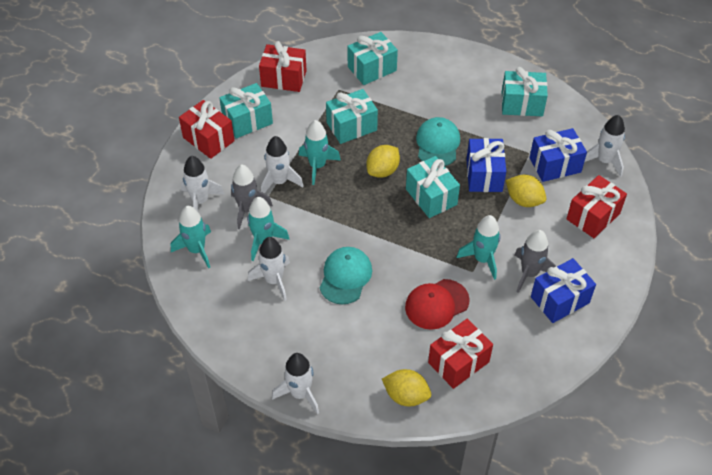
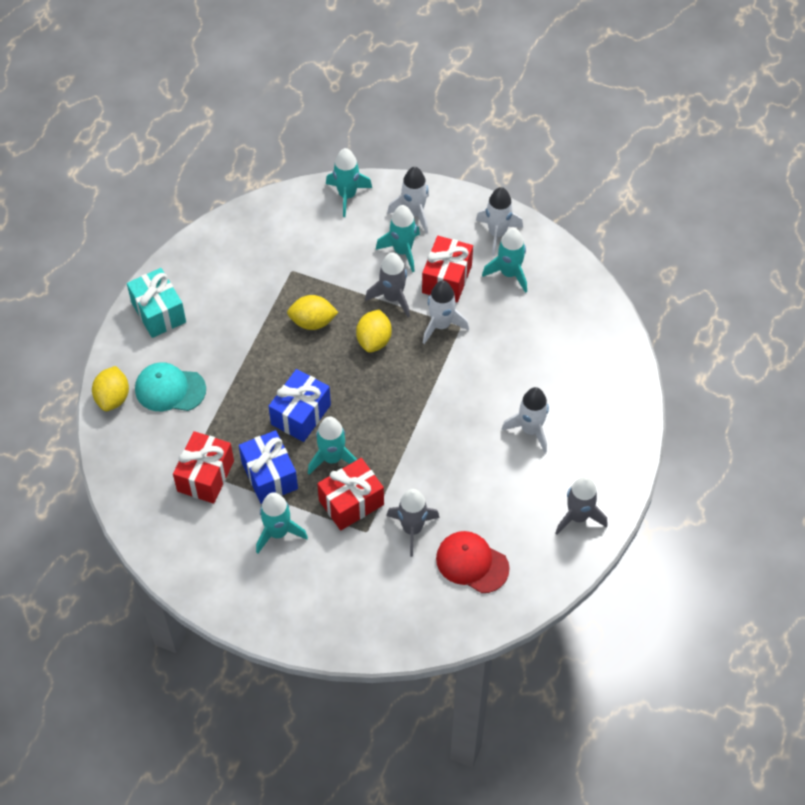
blue gift: 3 -> 2
grey rocket: 2 -> 3
red gift: 4 -> 3
turquoise cap: 2 -> 1
turquoise gift: 5 -> 1
turquoise rocket: 4 -> 5
white rocket: 5 -> 4

